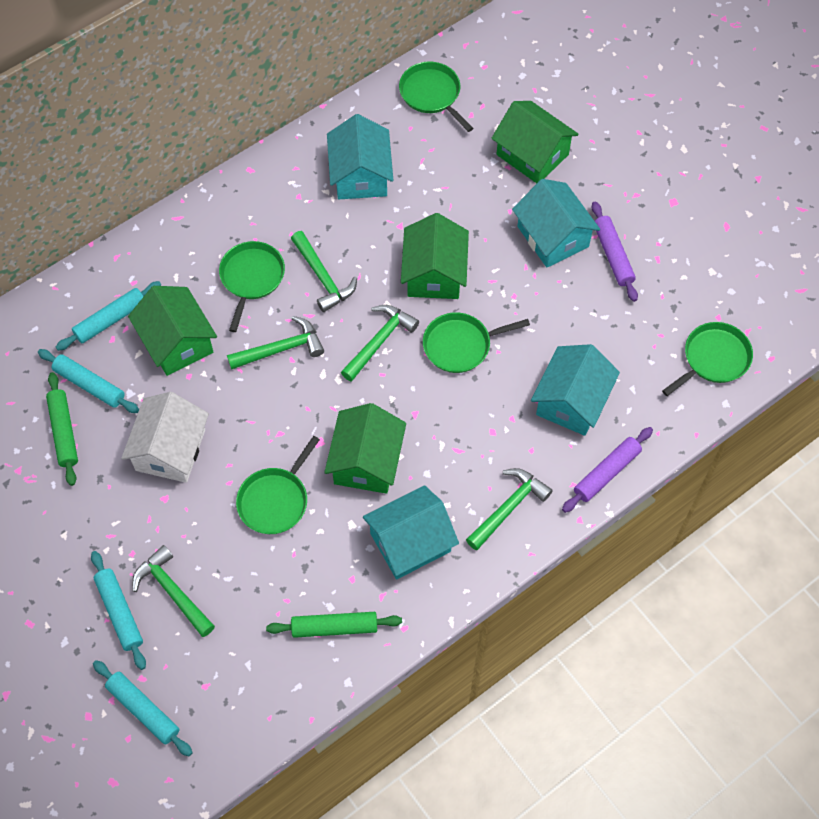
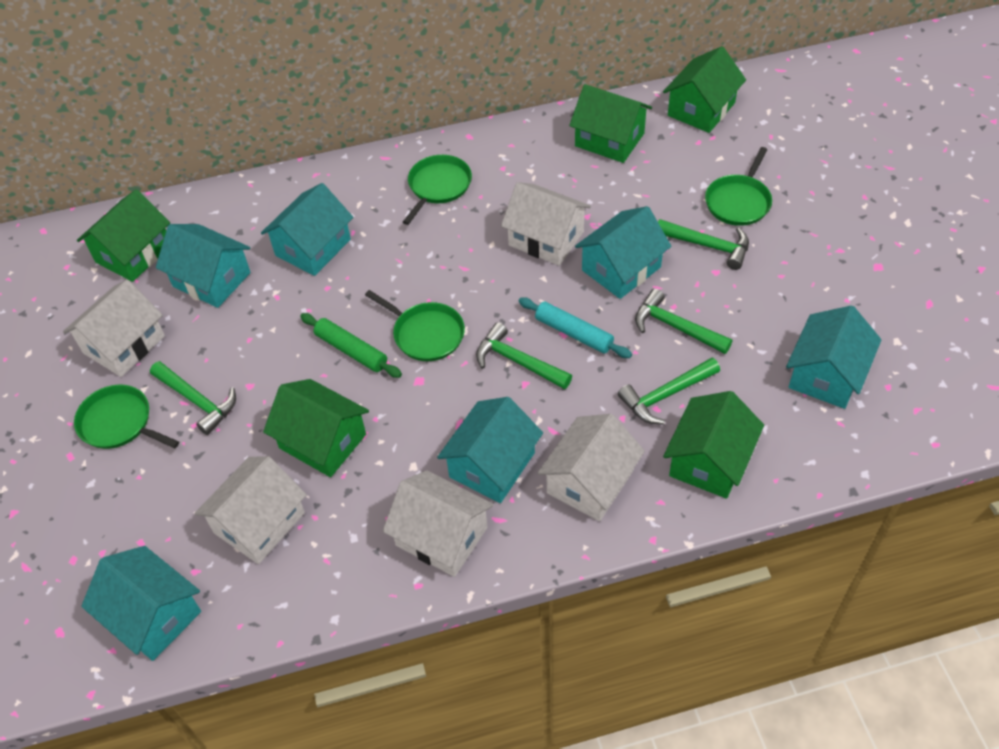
green house: 4 -> 5
green pan: 5 -> 4
green rolling pin: 2 -> 1
purple rolling pin: 2 -> 0
turquoise house: 4 -> 6
turquoise rolling pin: 4 -> 1
white house: 1 -> 5

